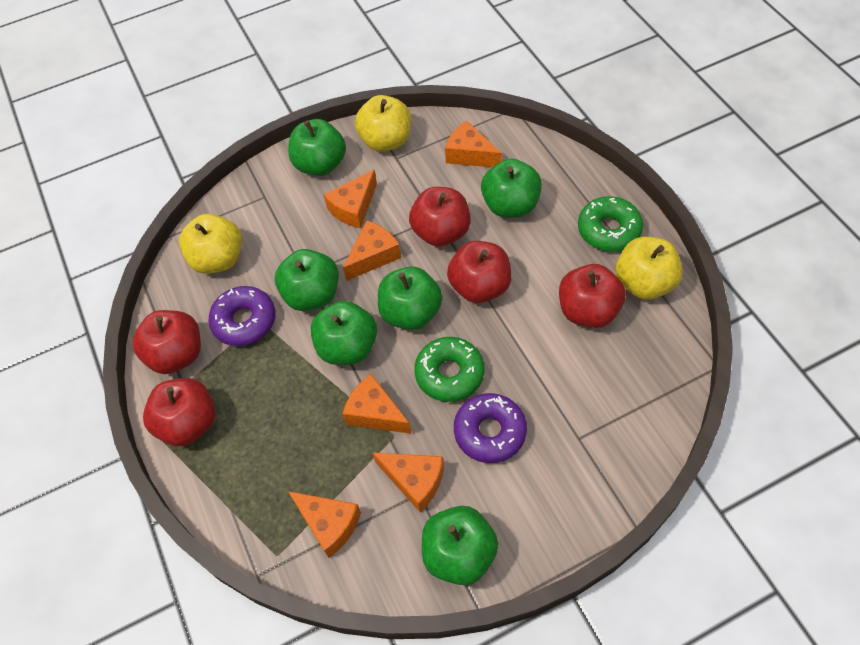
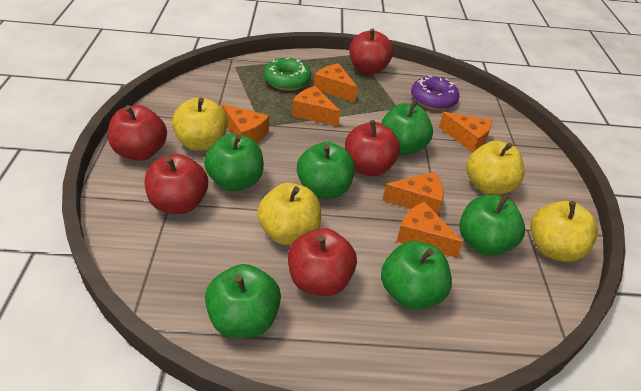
green donut: 2 -> 1
purple donut: 2 -> 1
yellow apple: 3 -> 4

